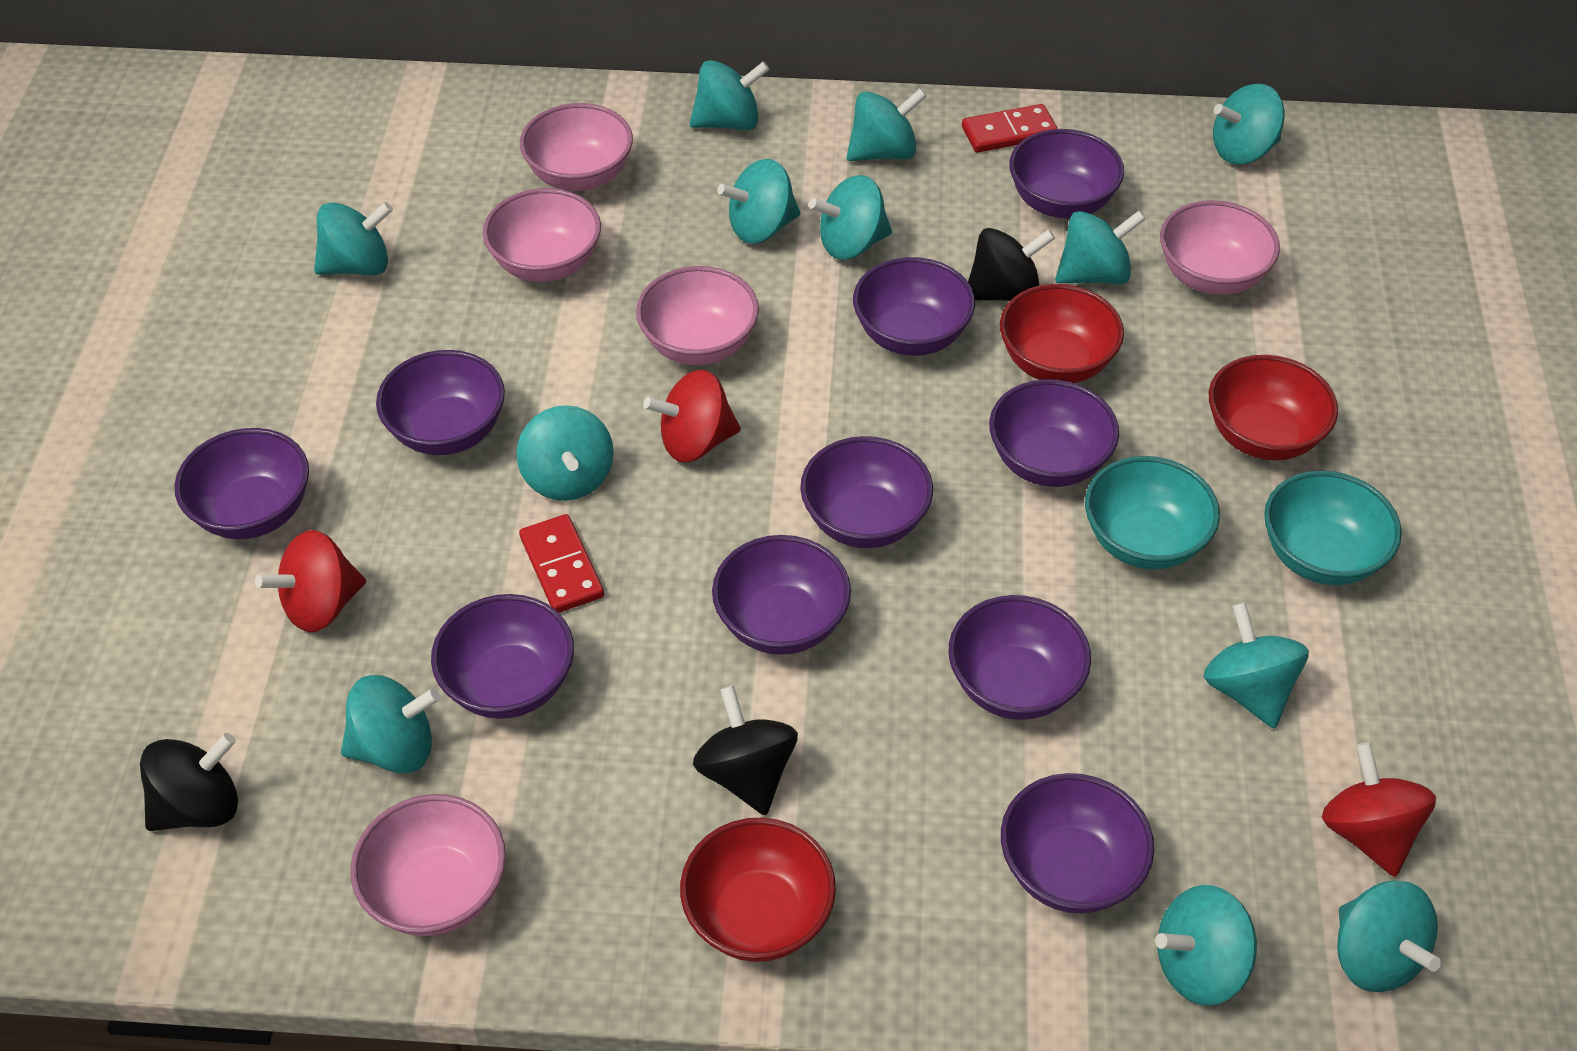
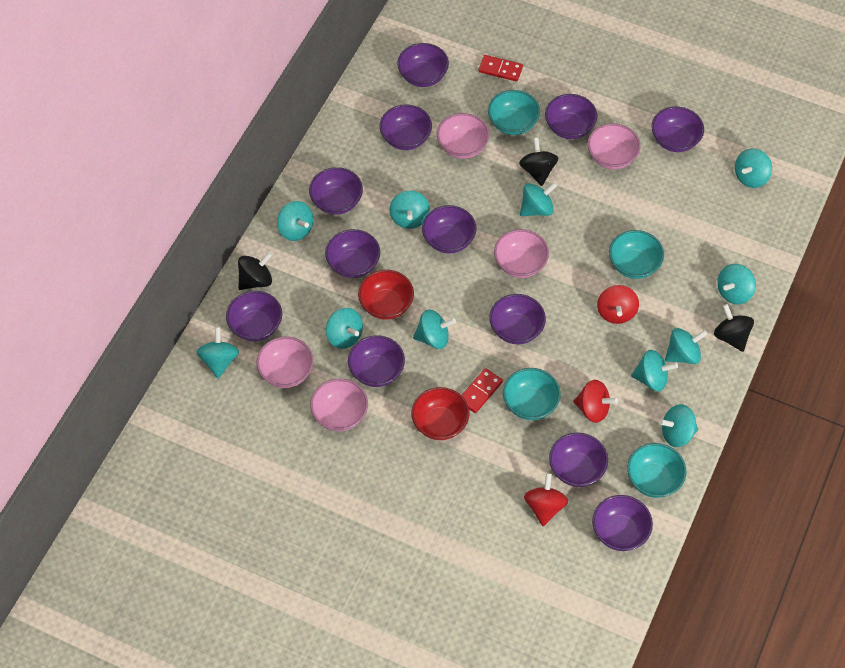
purple bowl: 10 -> 12
red bowl: 3 -> 2
turquoise bowl: 2 -> 4
turquoise spinning top: 12 -> 11

